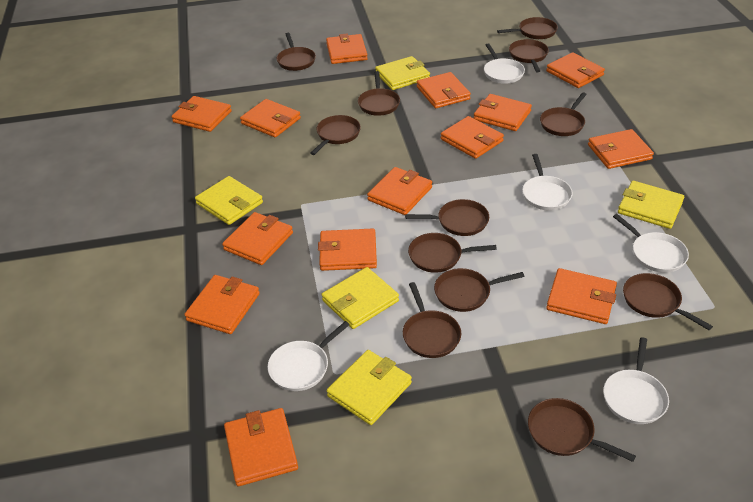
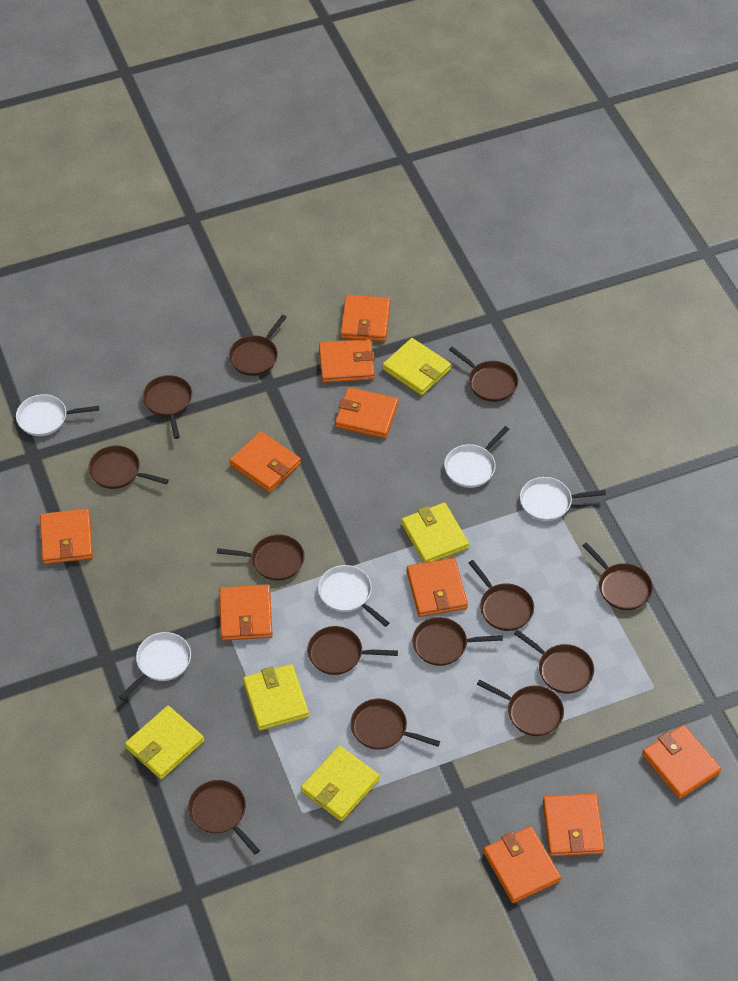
brown pan: 12 -> 13
orange wallet: 14 -> 10

